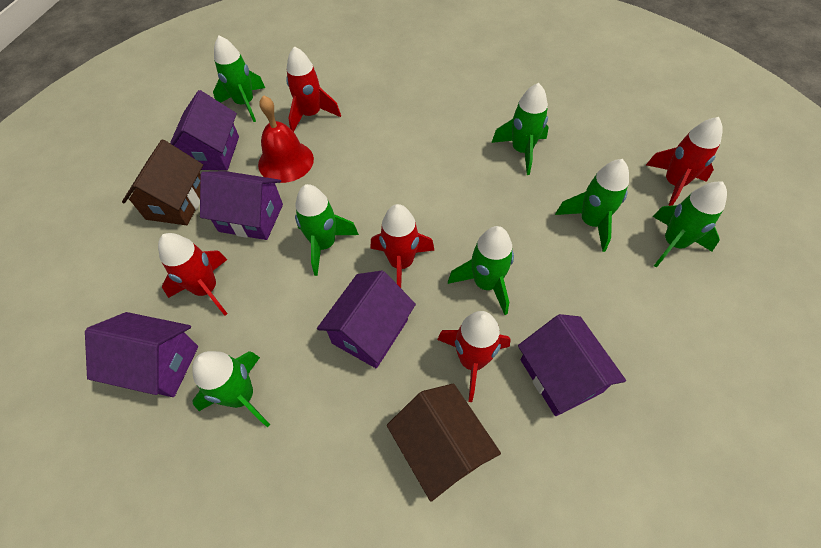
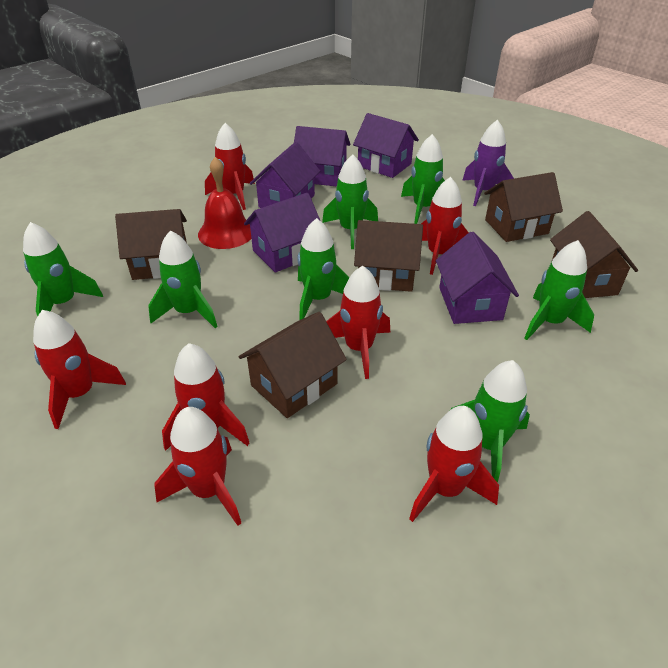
brown house: 2 -> 5
purple rocket: 0 -> 1
red rocket: 5 -> 7

